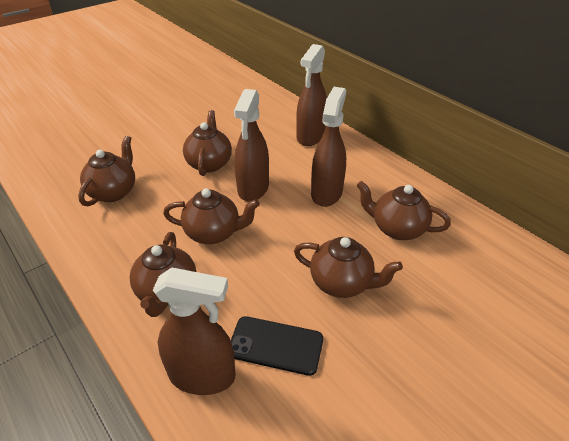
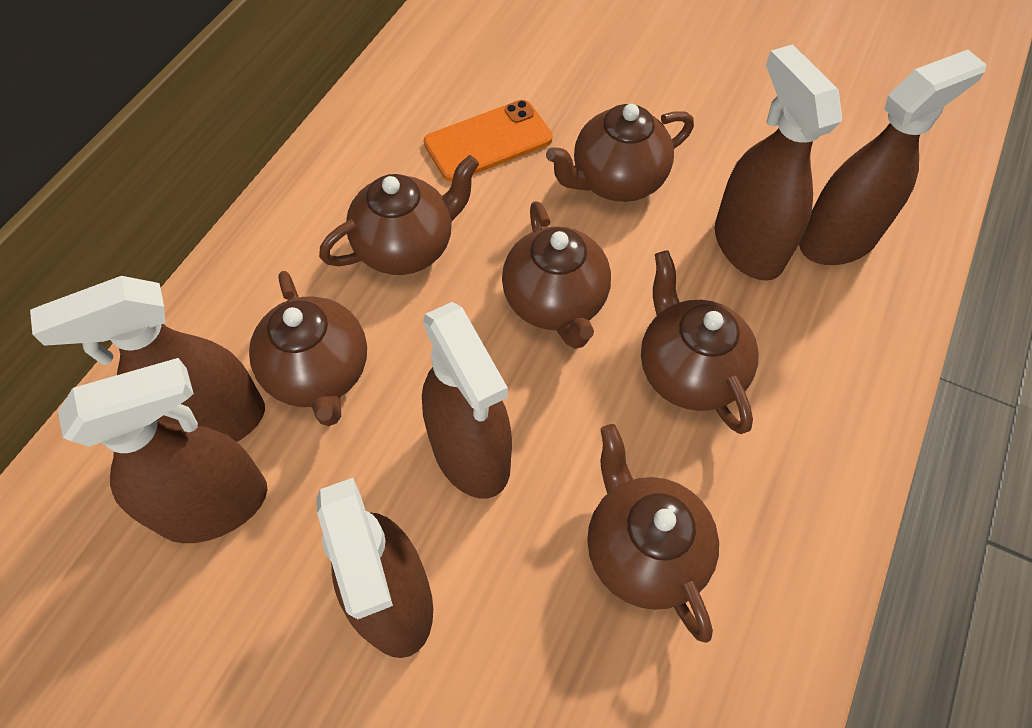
black phone: 1 -> 0
brown spray bottle: 4 -> 6
orange phone: 0 -> 1

